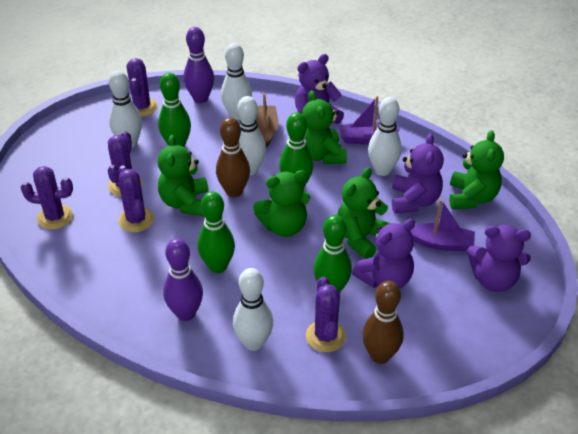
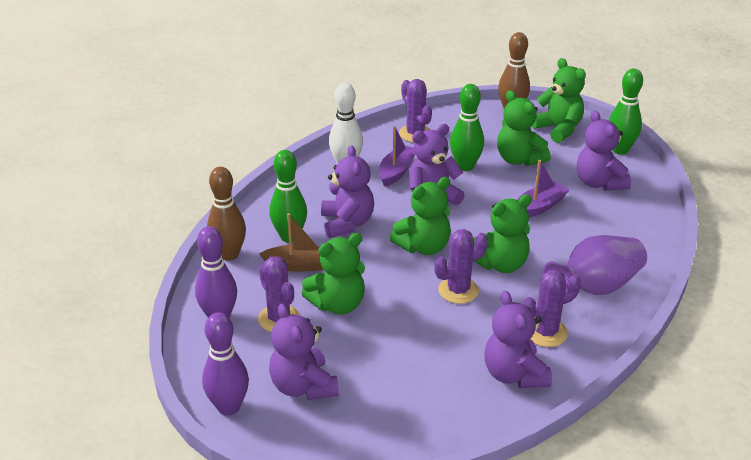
green bowling pin: 4 -> 3
purple cactus: 5 -> 4
purple teddy bear: 4 -> 5
purple vase: 0 -> 1
white bowling pin: 5 -> 1

